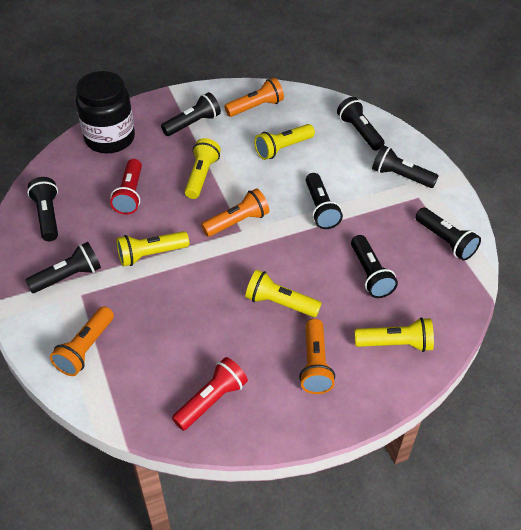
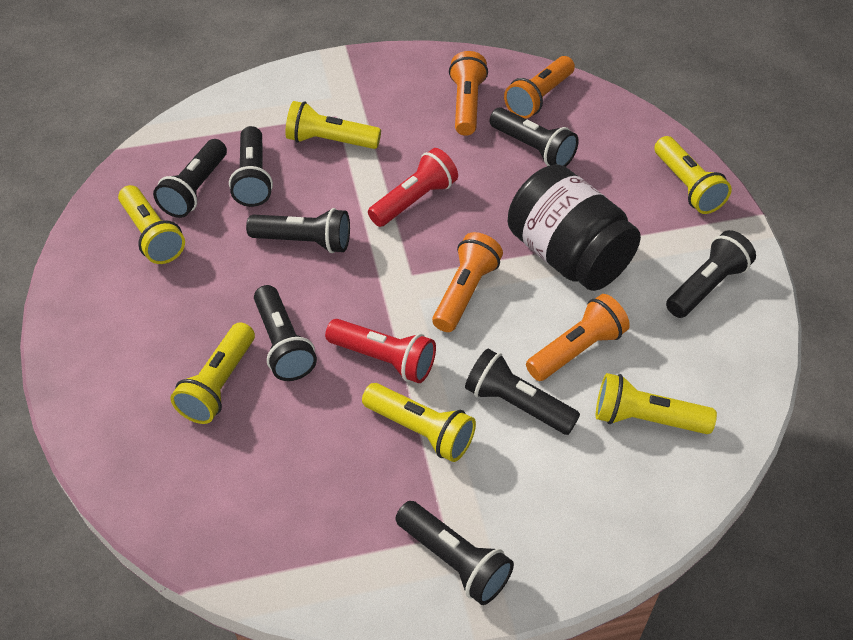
yellow flashlight: 5 -> 6

